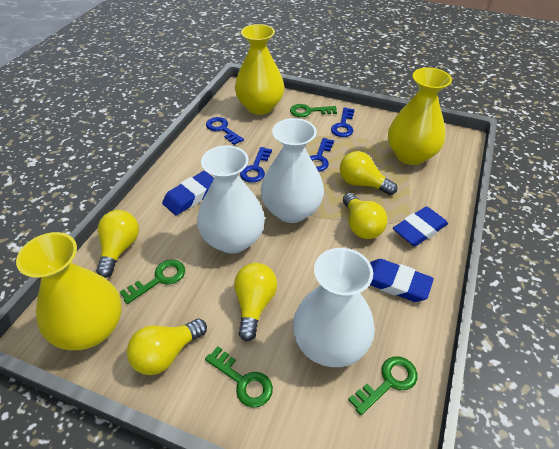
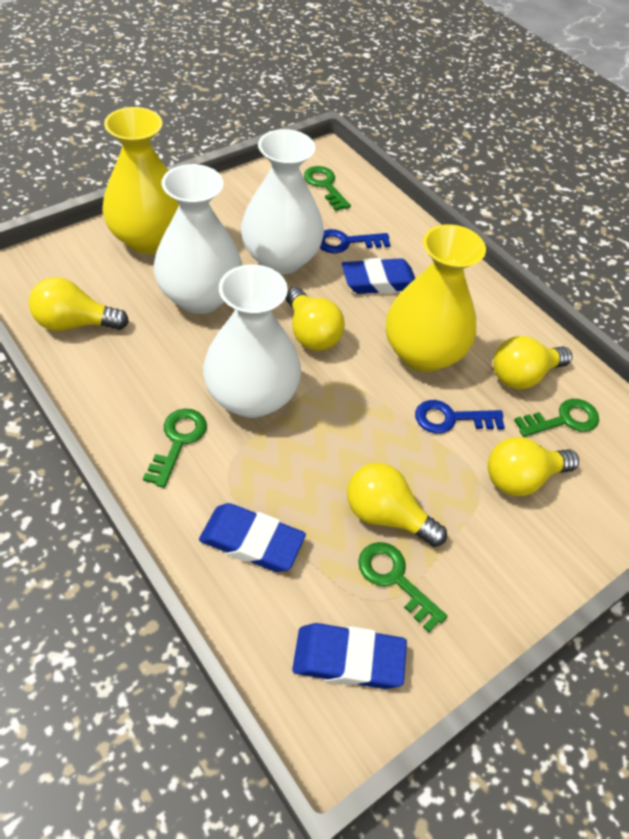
blue key: 4 -> 2
yellow vase: 3 -> 2

